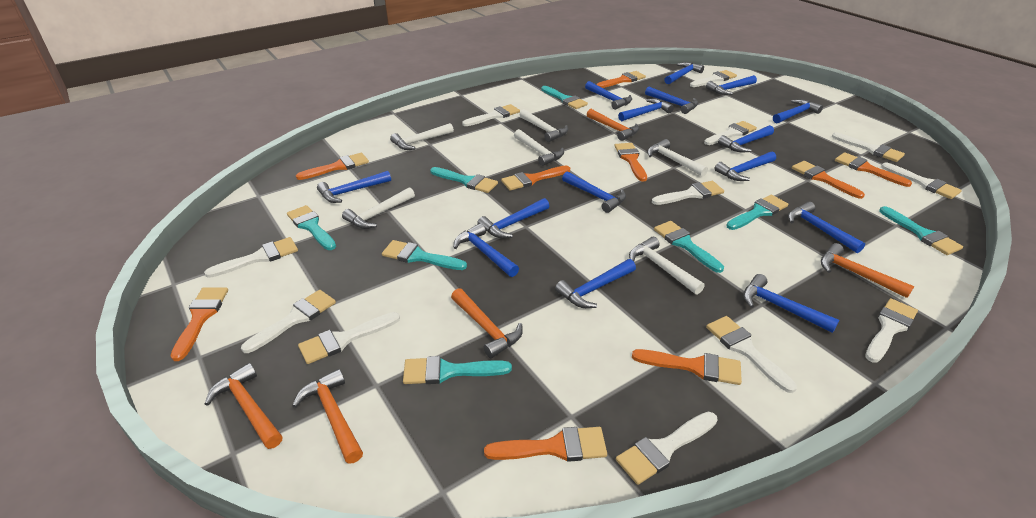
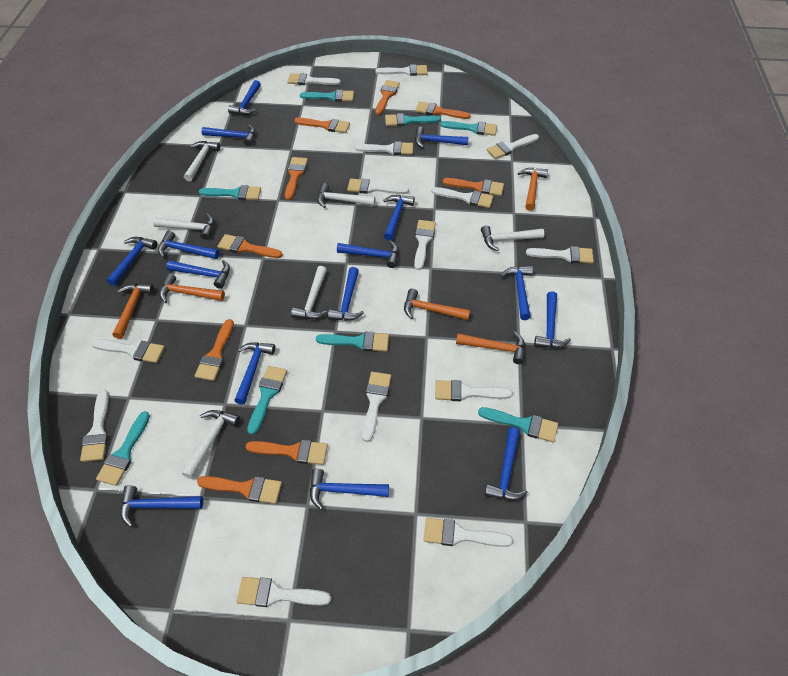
white brush: 12 -> 14

